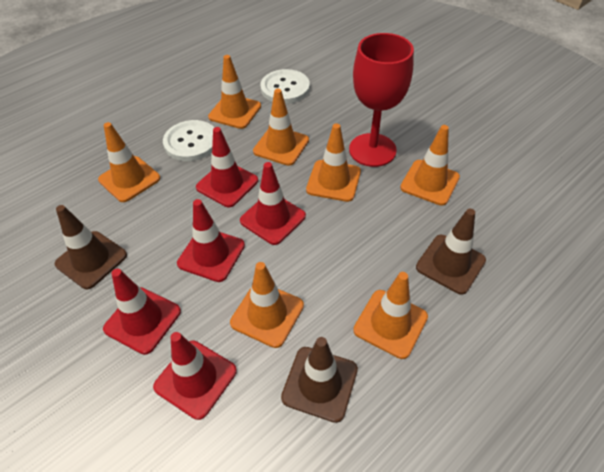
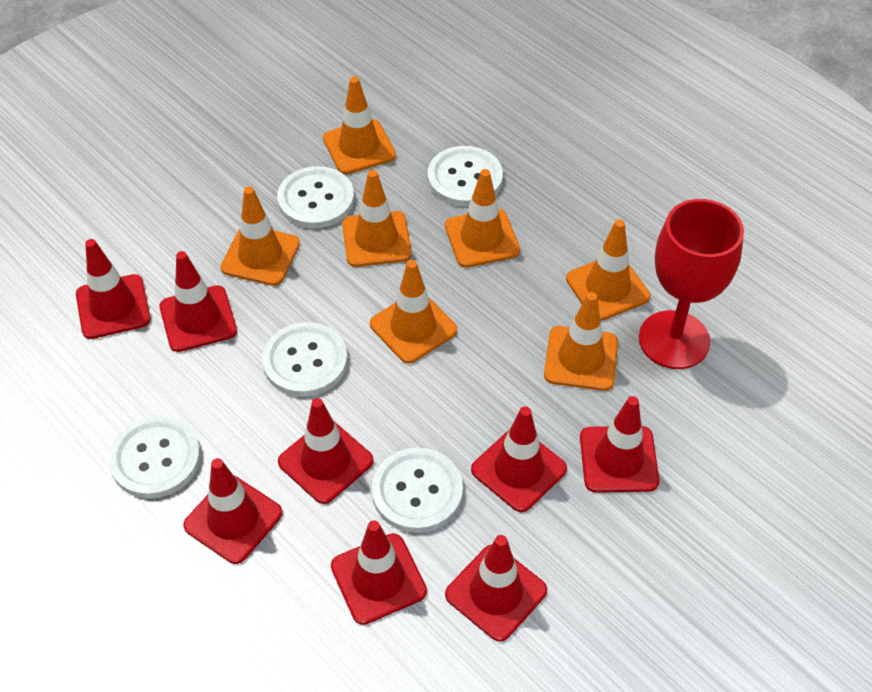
brown traffic cone: 3 -> 0
red traffic cone: 5 -> 8
white button: 2 -> 5

